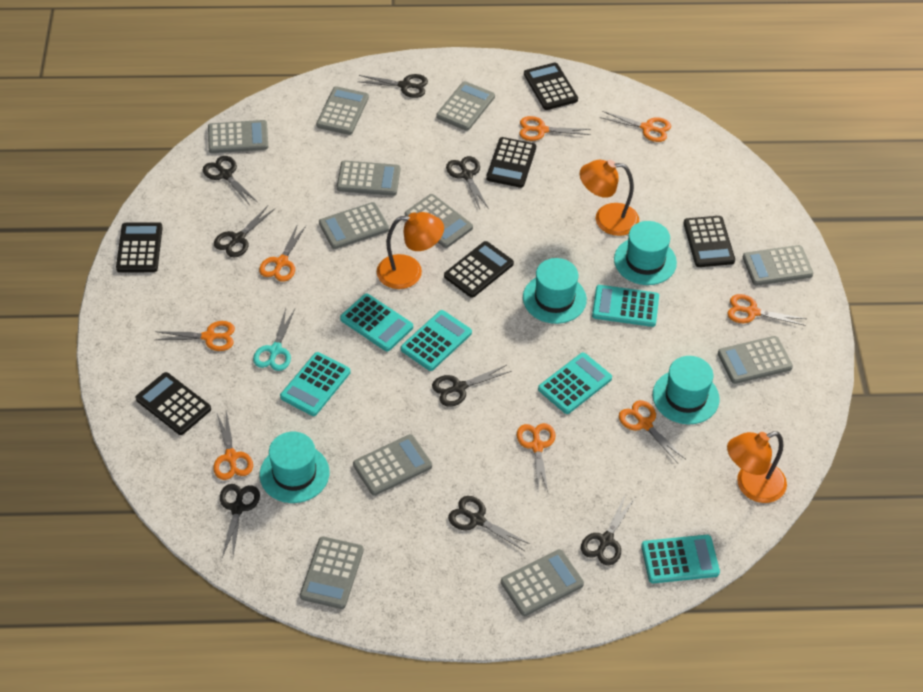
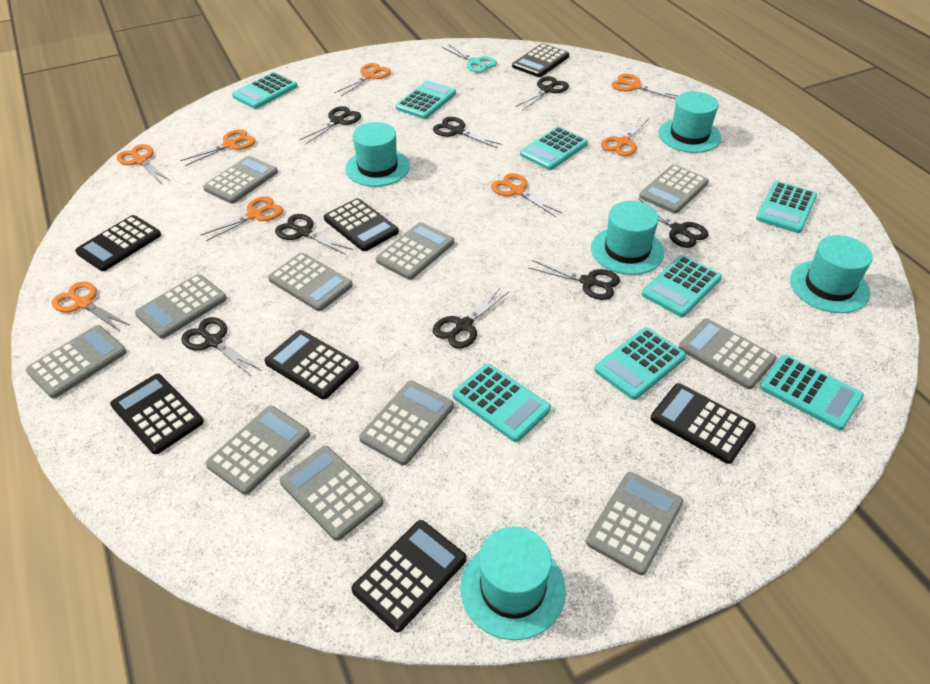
black calculator: 6 -> 7
orange lamp: 3 -> 0
turquoise calculator: 6 -> 8
turquoise hat: 4 -> 5

